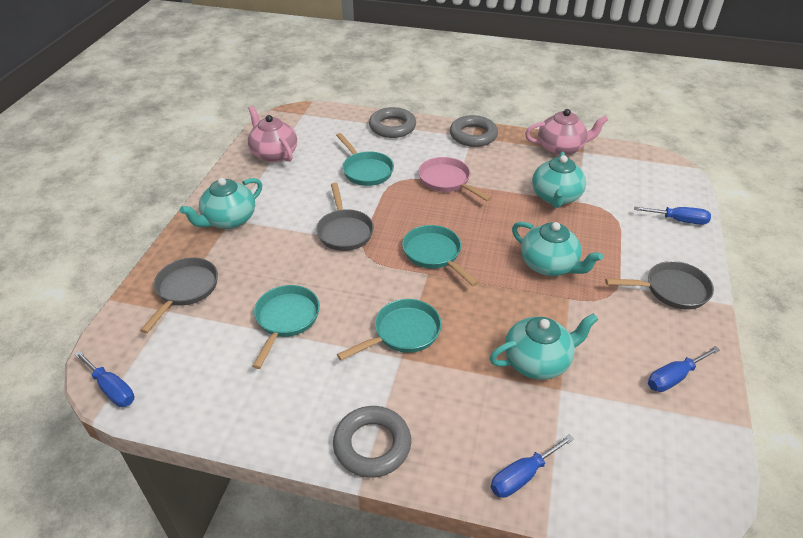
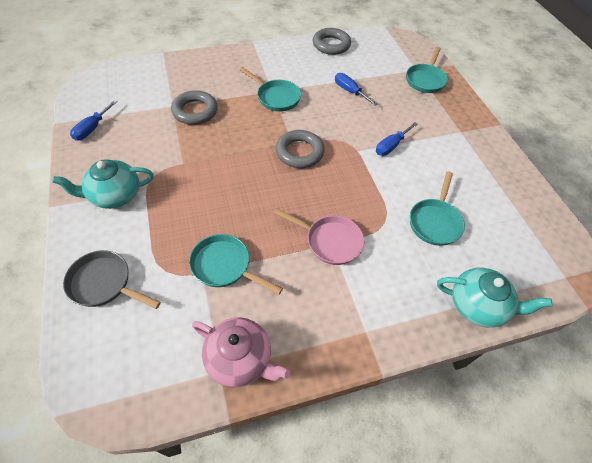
blue screwdriver: 4 -> 3
grey pan: 3 -> 1
pink teapot: 2 -> 1
turquoise teapot: 4 -> 2

